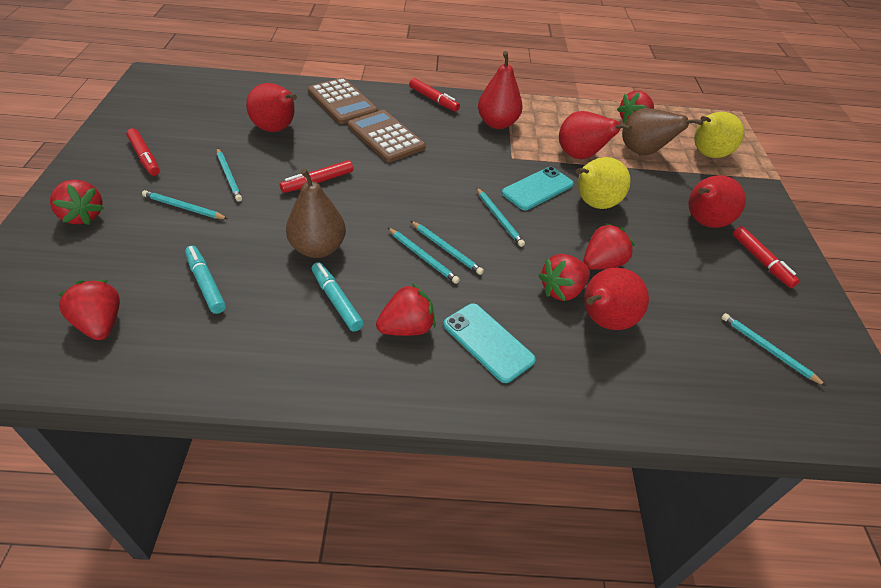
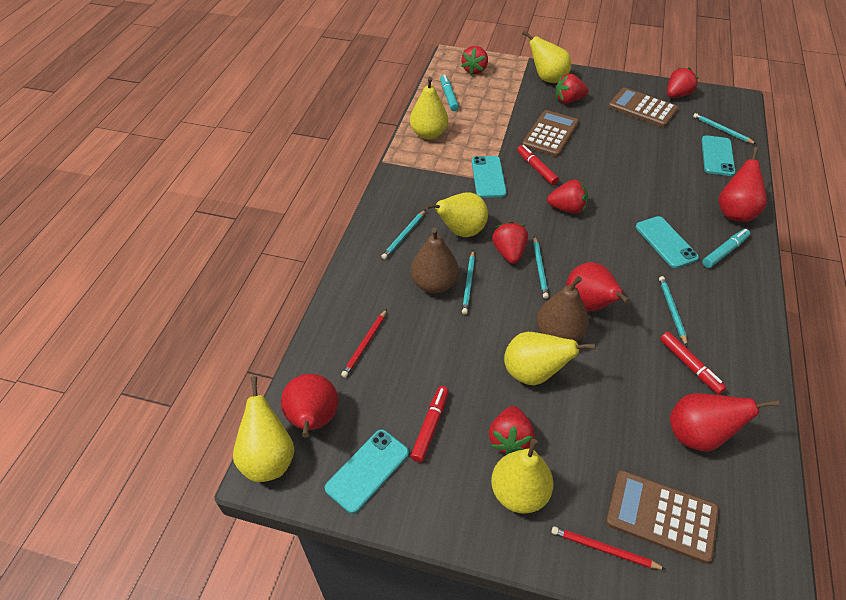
brown calculator: 2 -> 3
red marker: 4 -> 3
red pear: 5 -> 4
red pencil: 0 -> 2
turquoise pencil: 6 -> 5
turquoise phone: 2 -> 4
yellow pear: 2 -> 6

